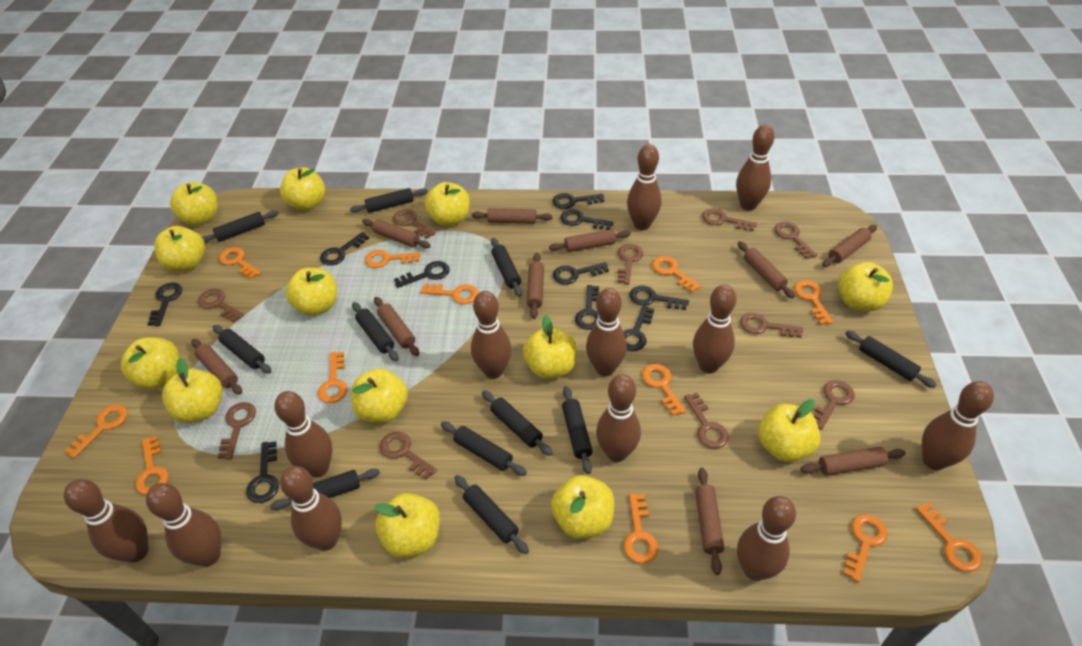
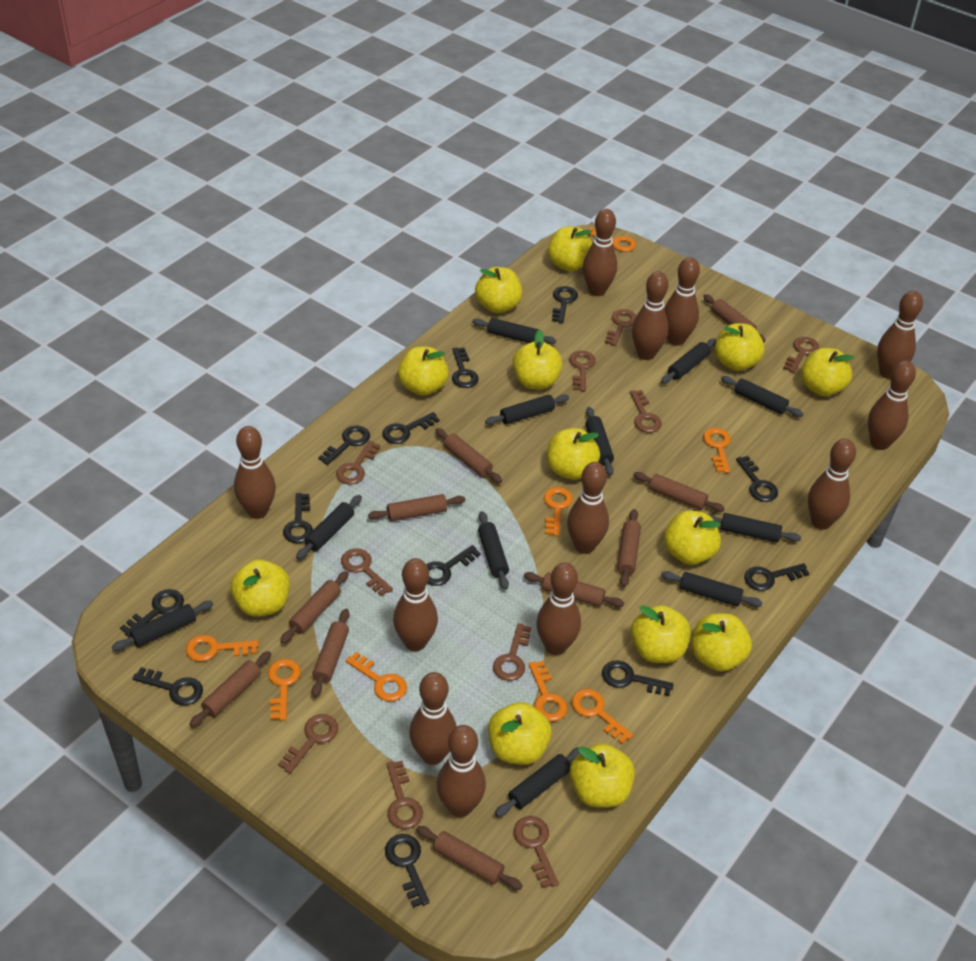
black key: 10 -> 12
orange key: 12 -> 8

